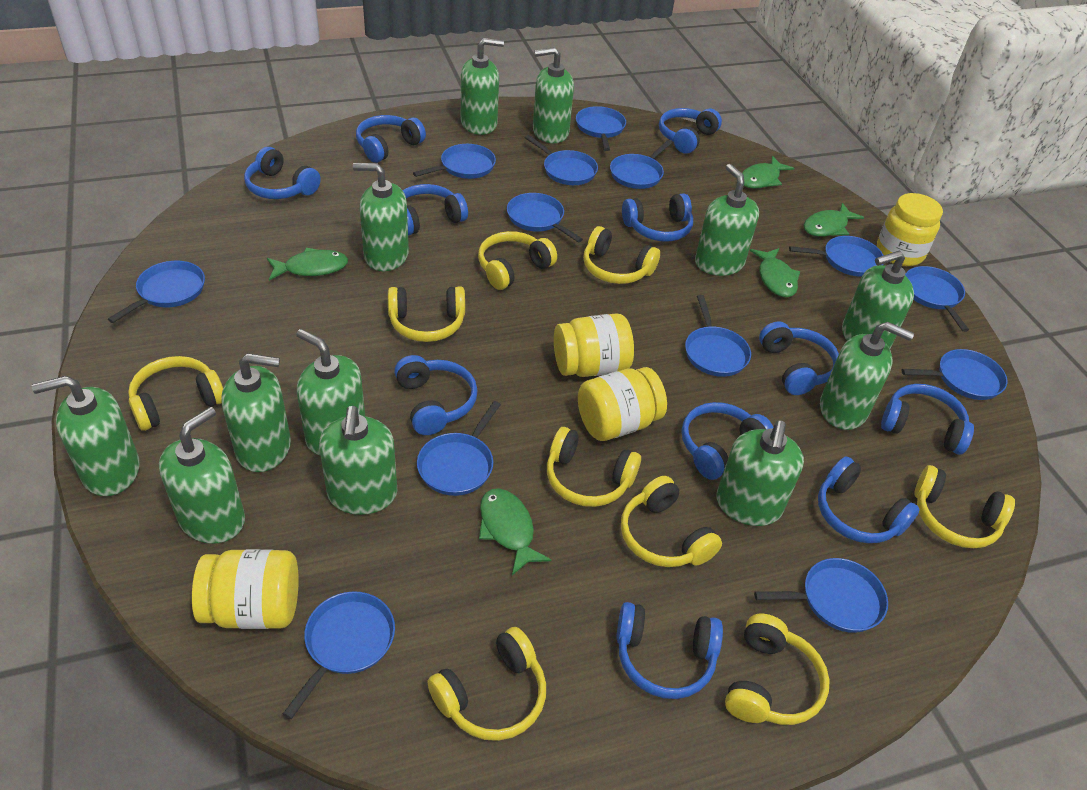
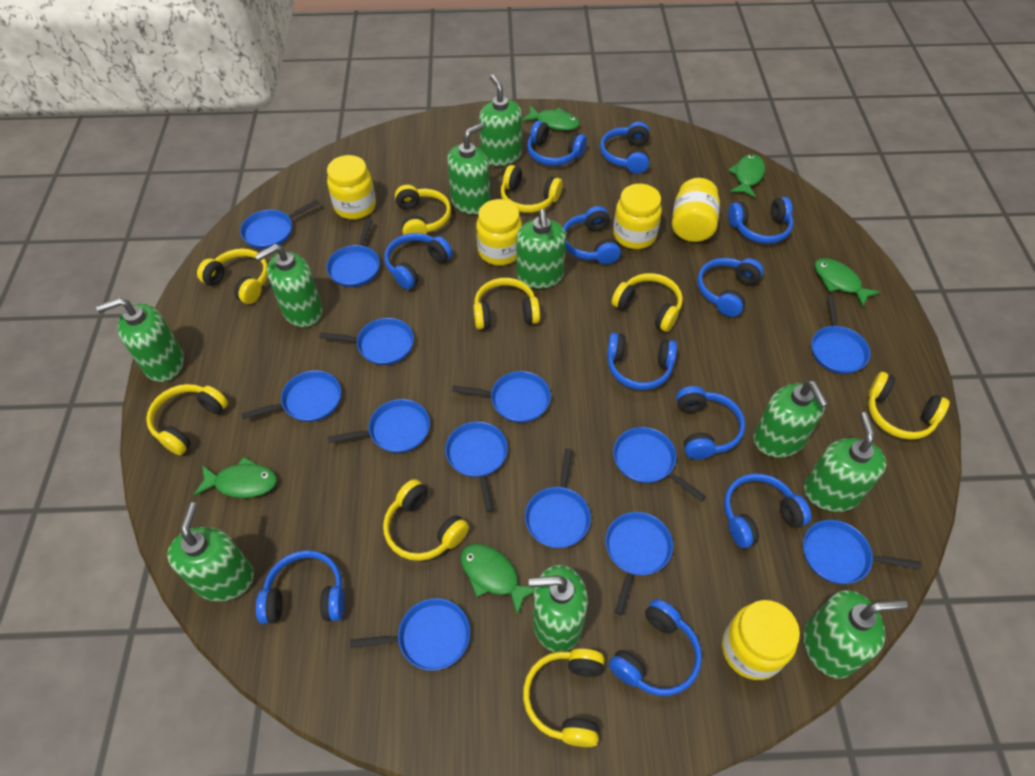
green soap dispenser: 12 -> 10
yellow jar: 4 -> 5

